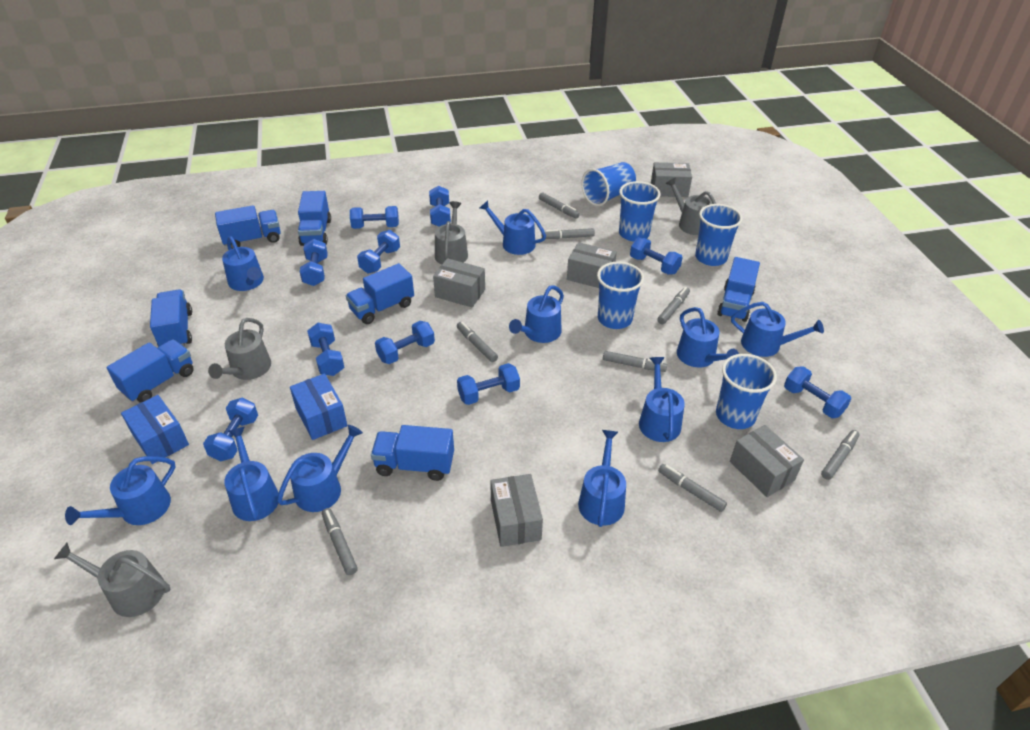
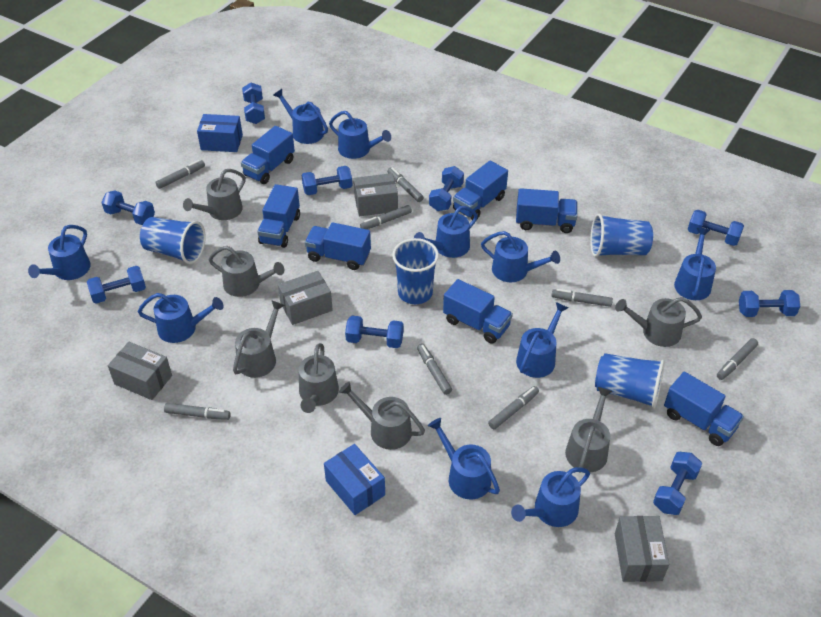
blue cup: 5 -> 4
blue dumbbell: 10 -> 9
grey box: 5 -> 4
grey watering can: 4 -> 7

